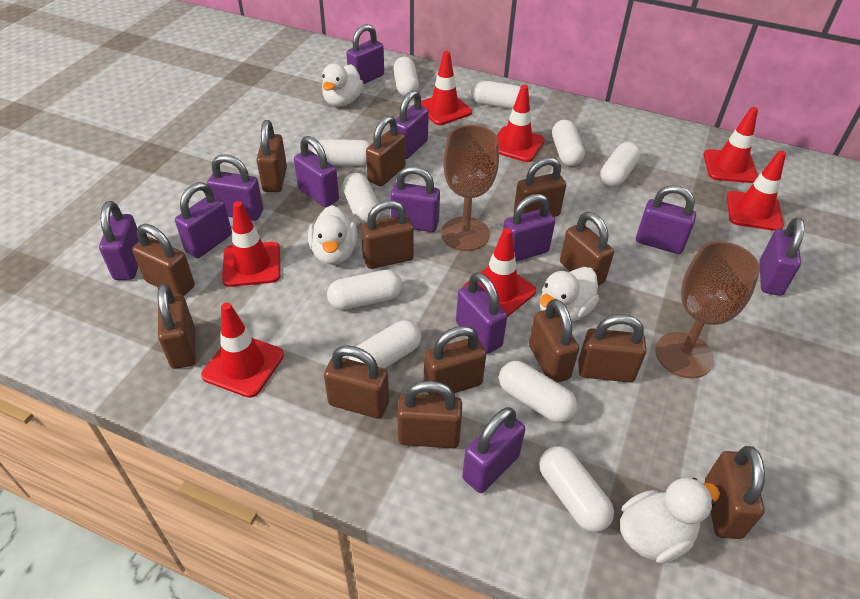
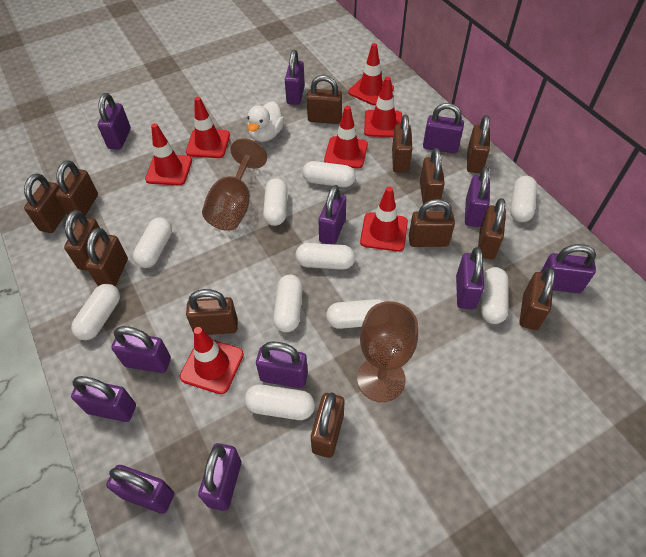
white duck: 4 -> 1

